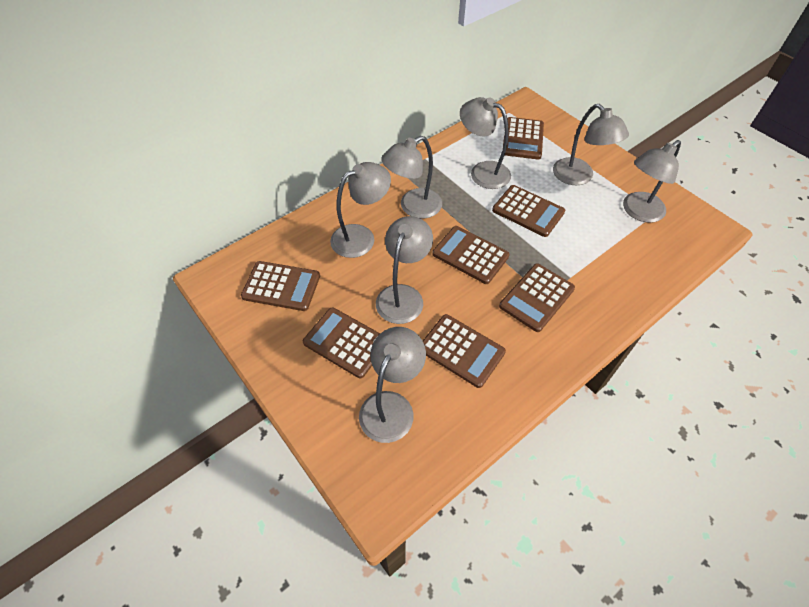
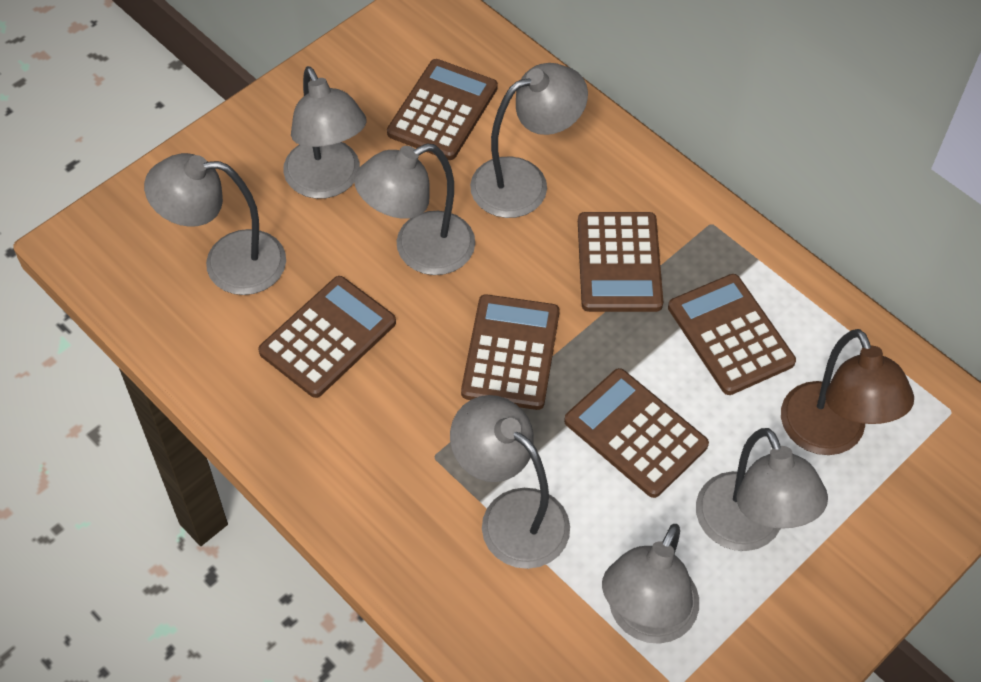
brown calculator: 7 -> 6
brown lamp: 0 -> 1

